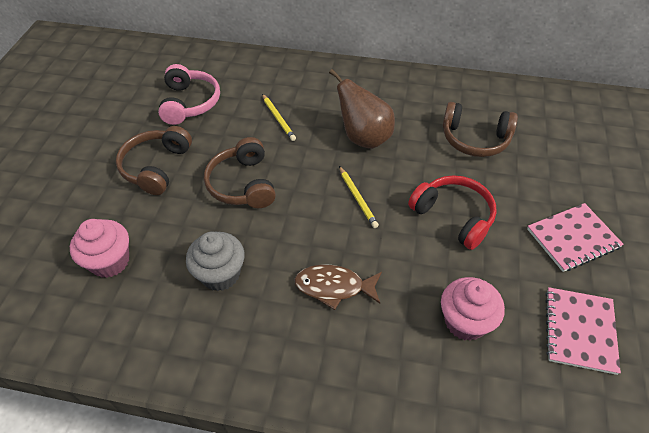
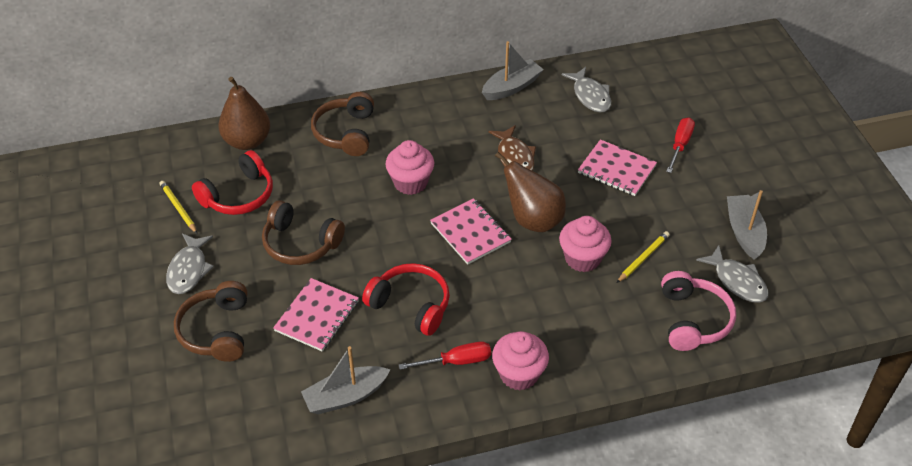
brown pear: 1 -> 2
grey boat: 0 -> 3
grey cupcake: 1 -> 0
grey fish: 0 -> 3
pink cupcake: 2 -> 3
pink notebook: 2 -> 3
red headphones: 1 -> 2
red screwdriver: 0 -> 2

